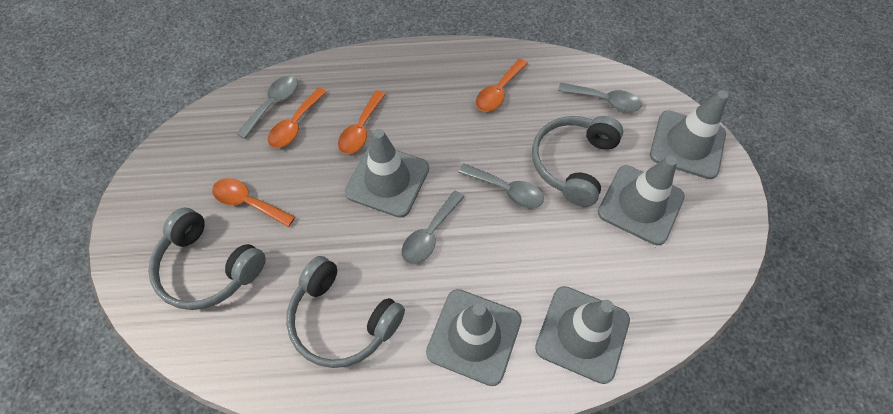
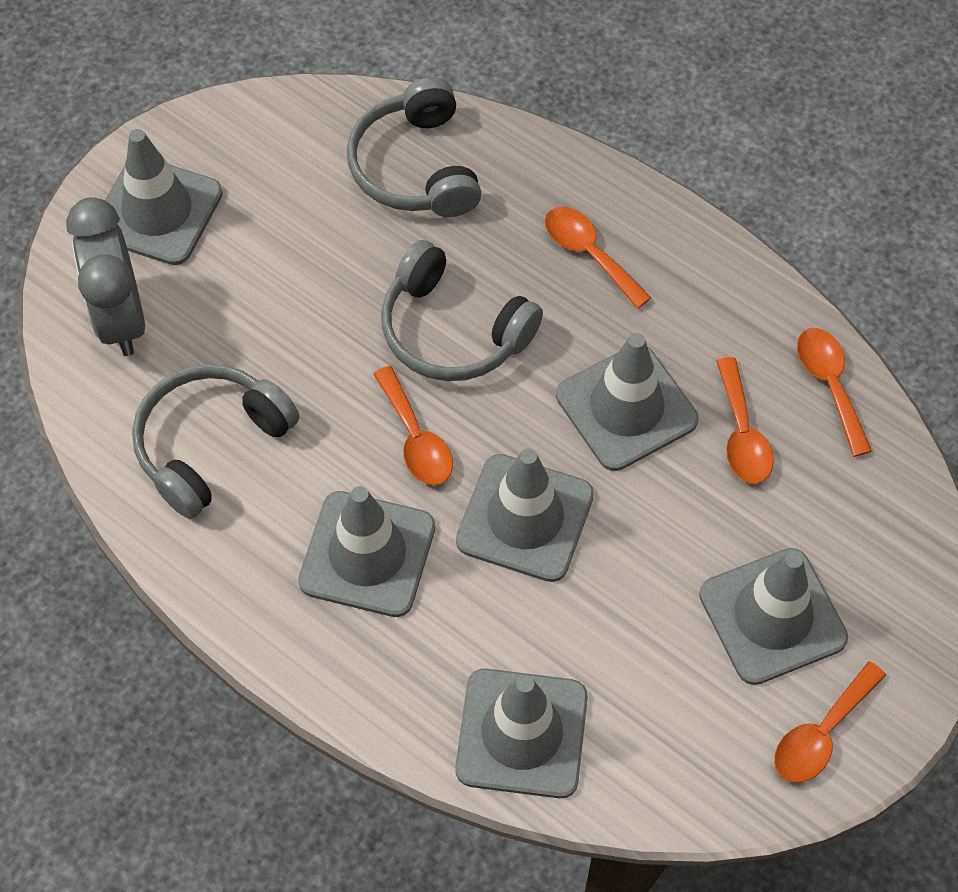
grey clock: 0 -> 1
grey spoon: 4 -> 0
grey traffic cone: 5 -> 6
orange spoon: 4 -> 5

